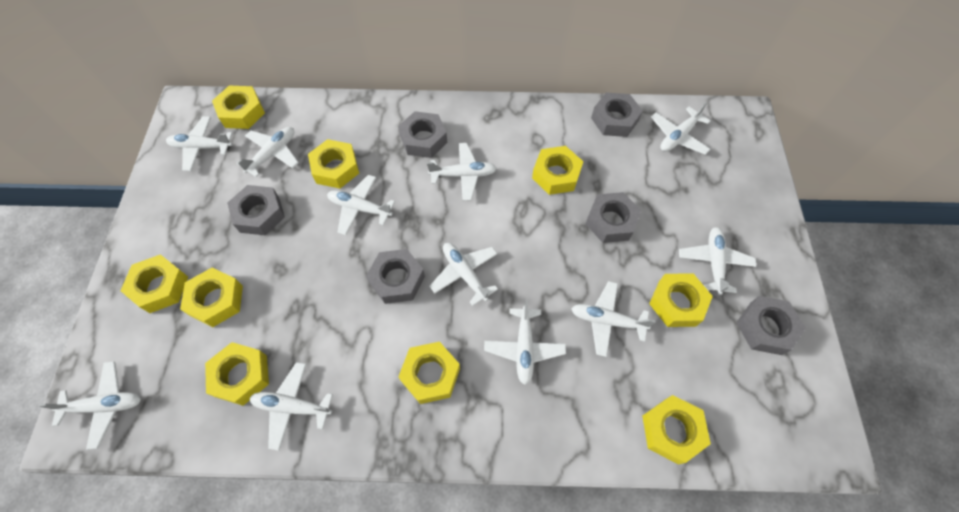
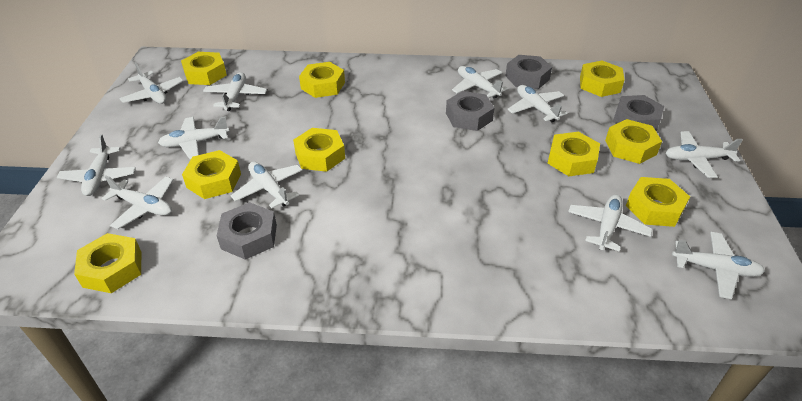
grey nut: 6 -> 4

